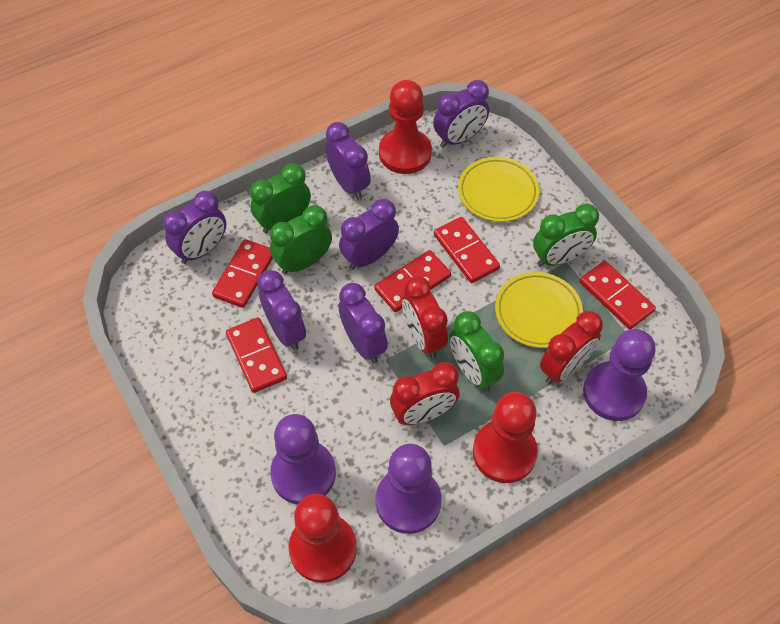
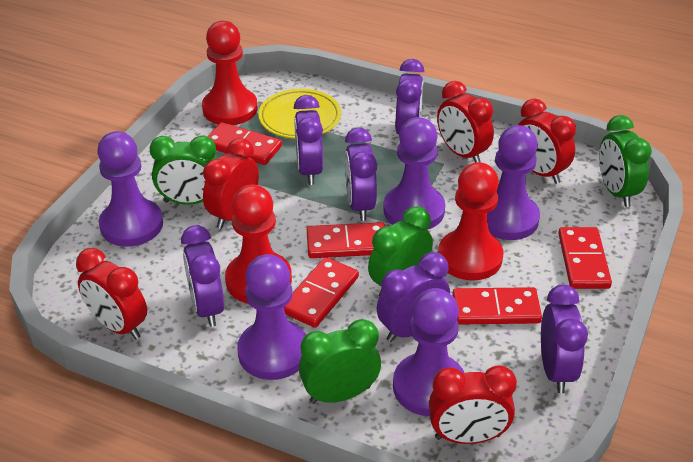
purple pawn: 3 -> 5
red clock: 3 -> 5
yellow plate: 2 -> 1

